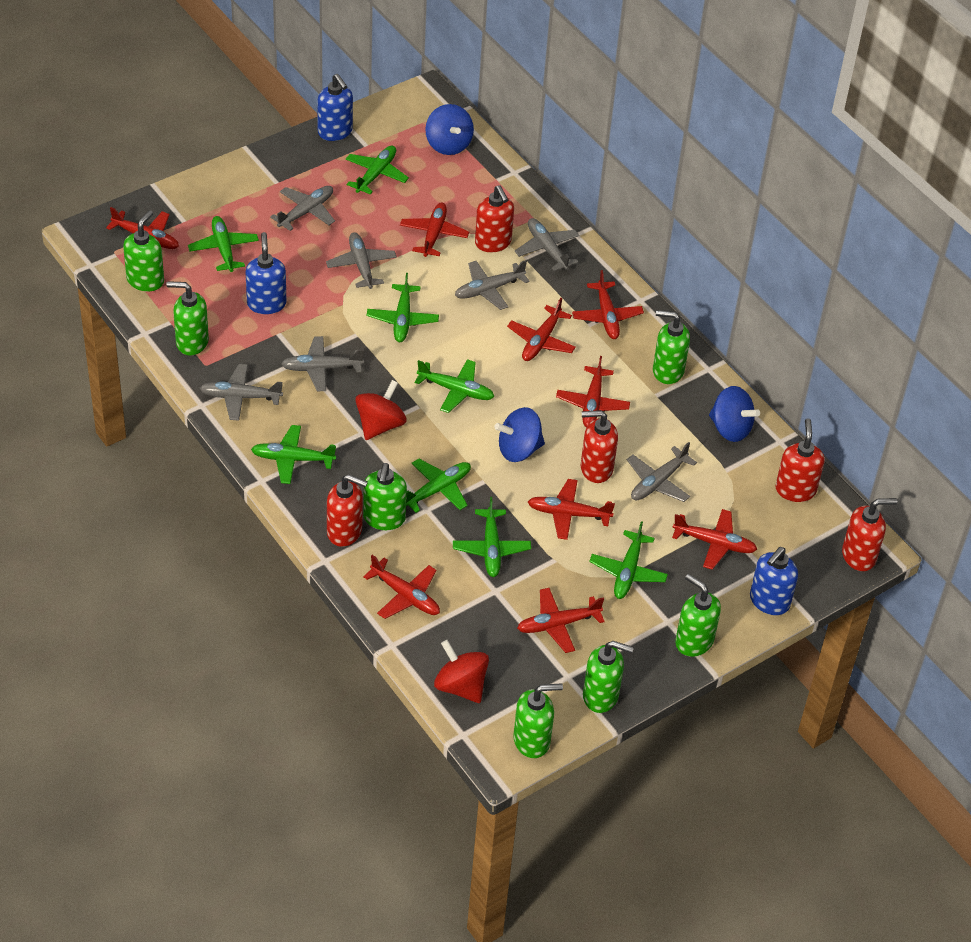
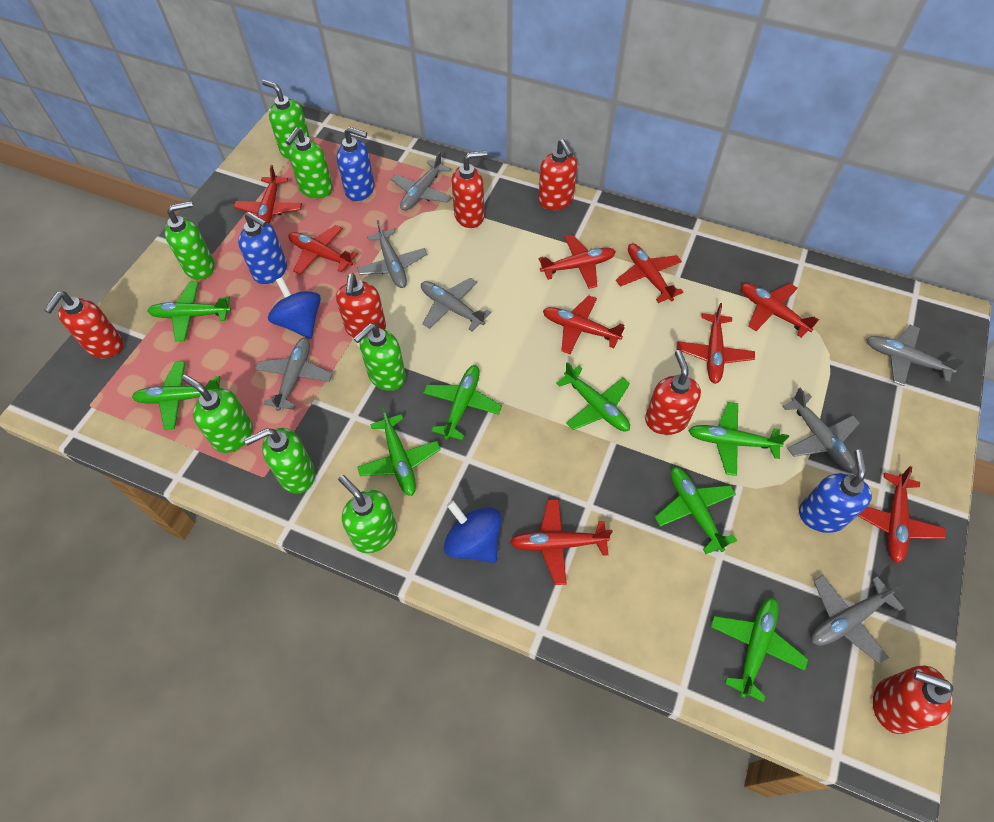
blue spinning top: 3 -> 2
red soap dispenser: 5 -> 6
red spinning top: 2 -> 0

